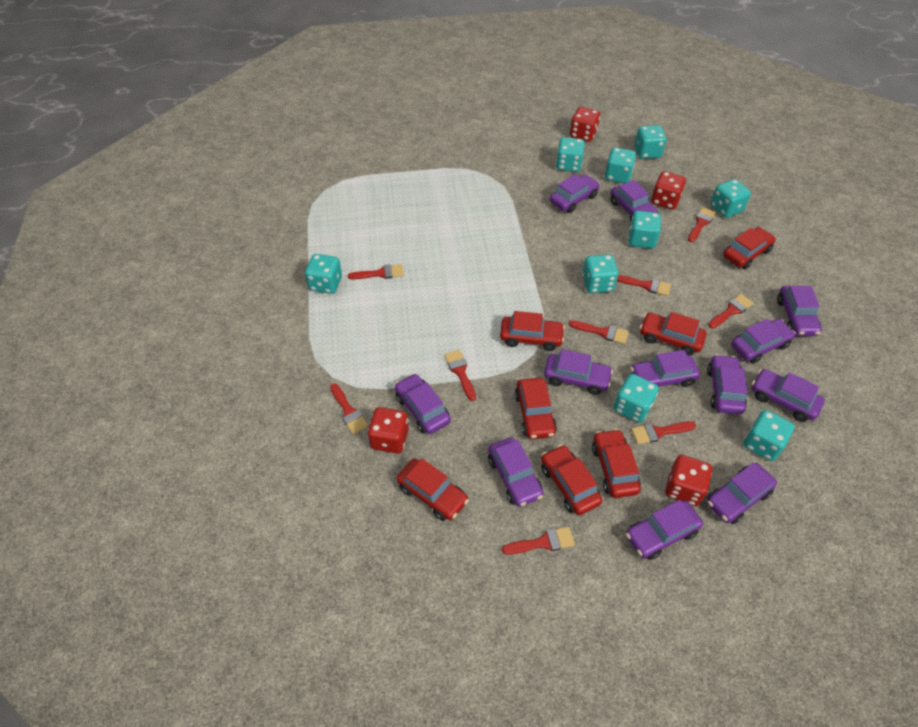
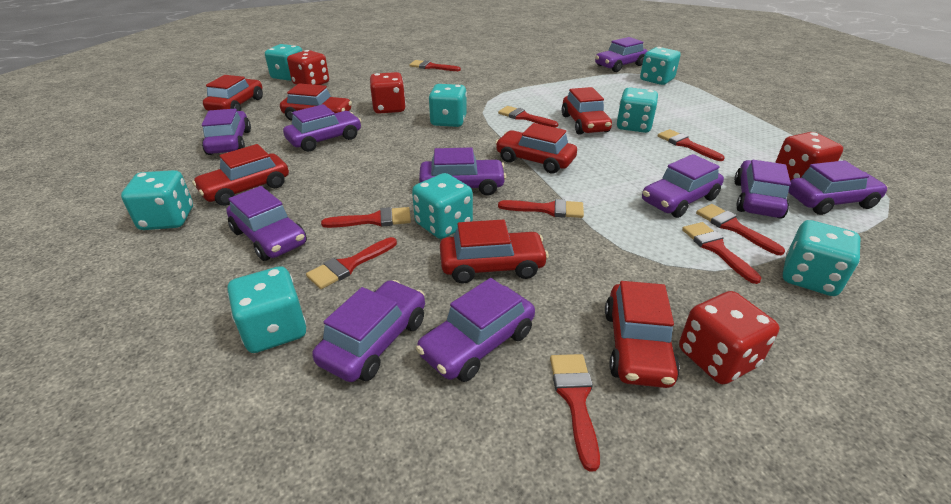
purple car: 12 -> 10
turquoise dice: 9 -> 8

